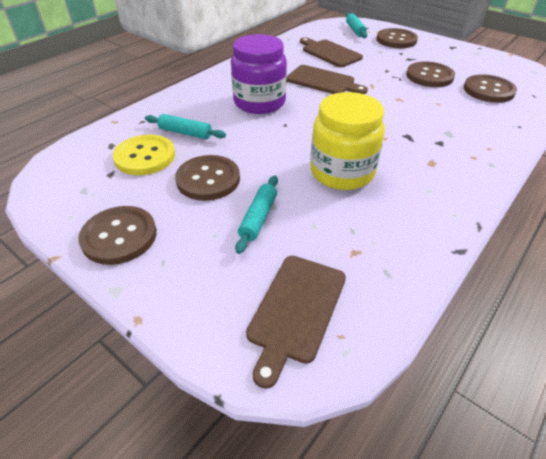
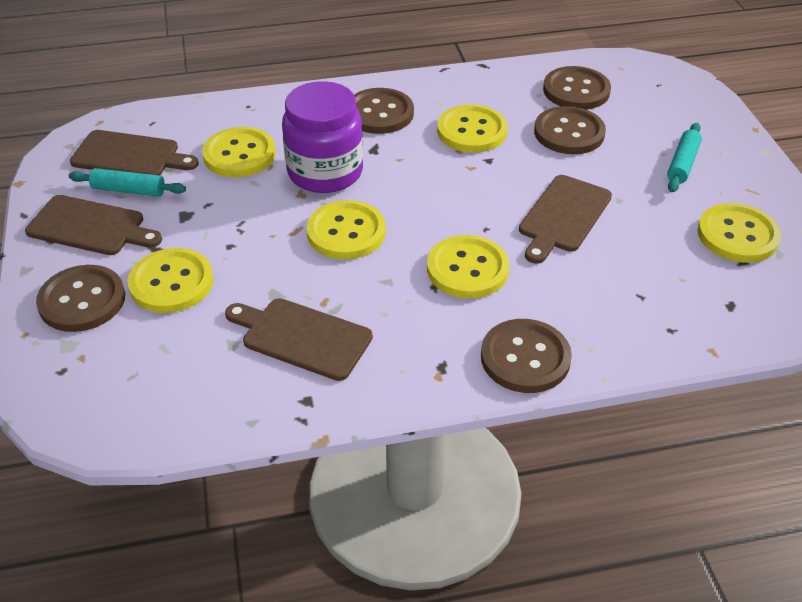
brown cutting board: 3 -> 4
turquoise rolling pin: 3 -> 2
yellow button: 1 -> 6
yellow jar: 1 -> 0

